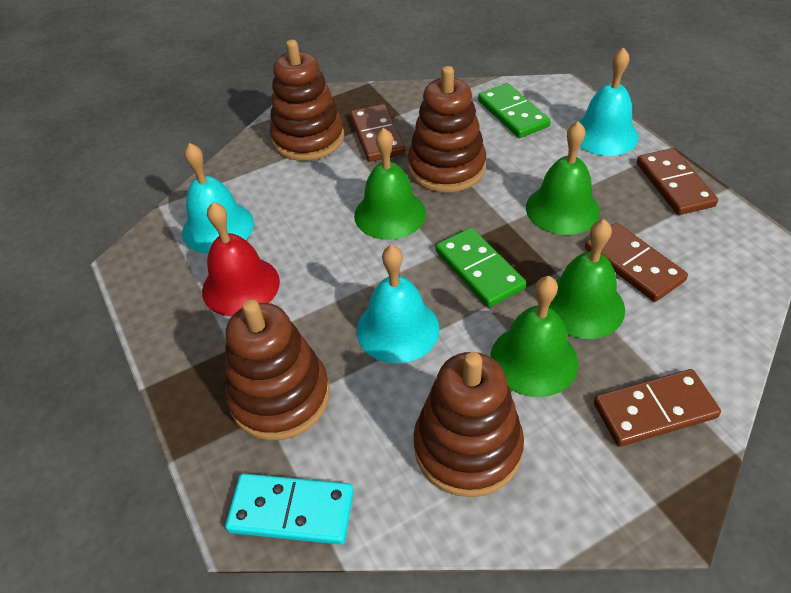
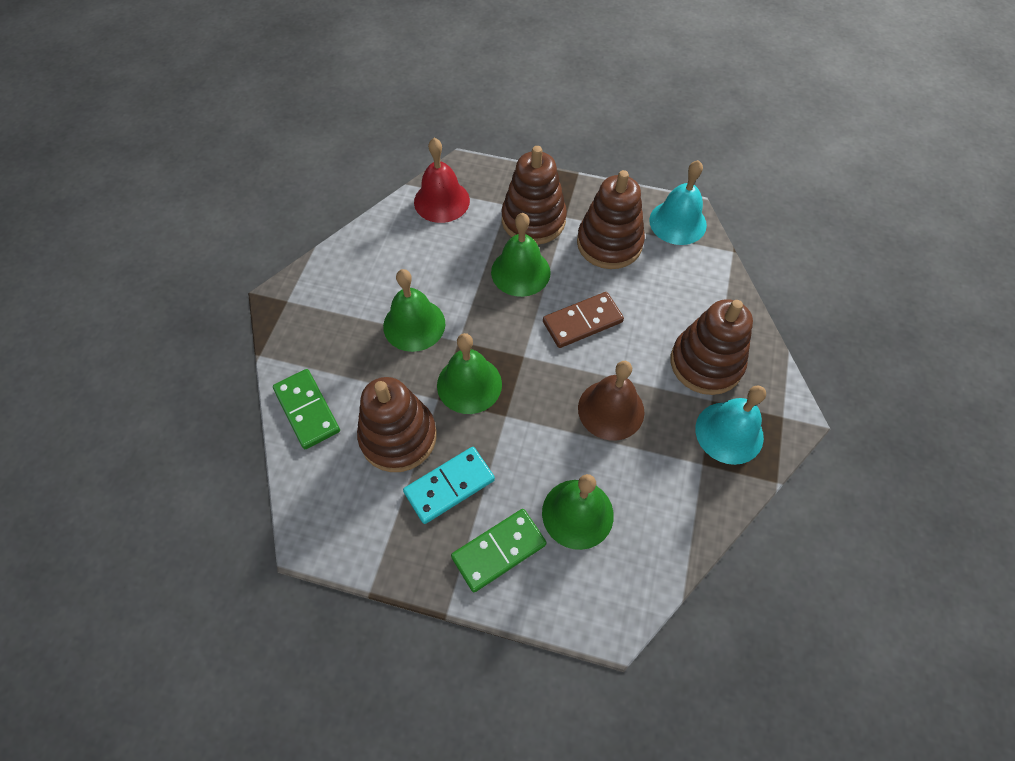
brown bell: 0 -> 1
brown domino: 4 -> 1
turquoise bell: 3 -> 2

